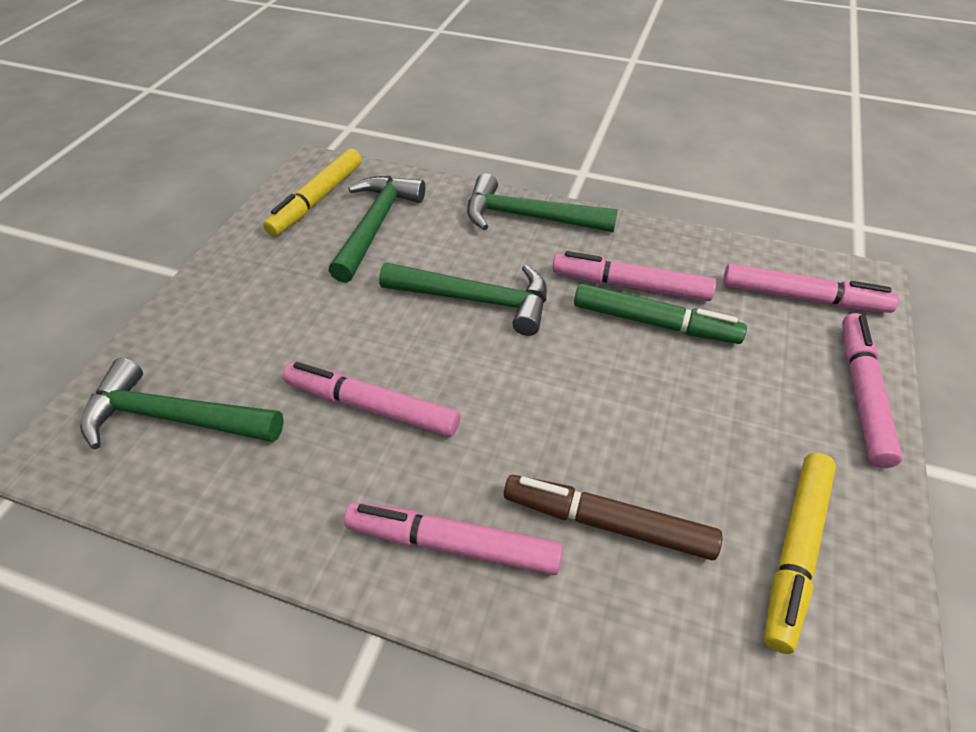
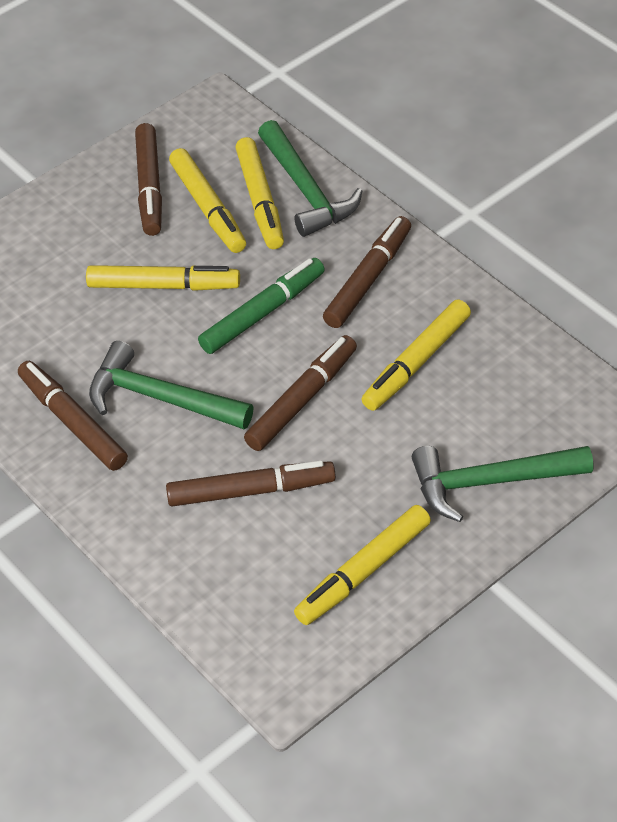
brown marker: 1 -> 5
green hammer: 4 -> 3
pink marker: 5 -> 0
yellow marker: 2 -> 5

